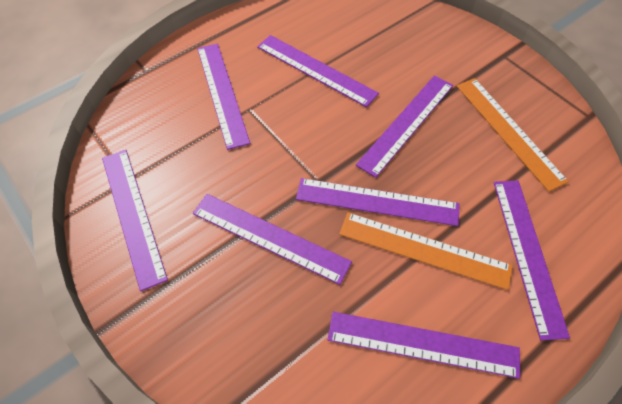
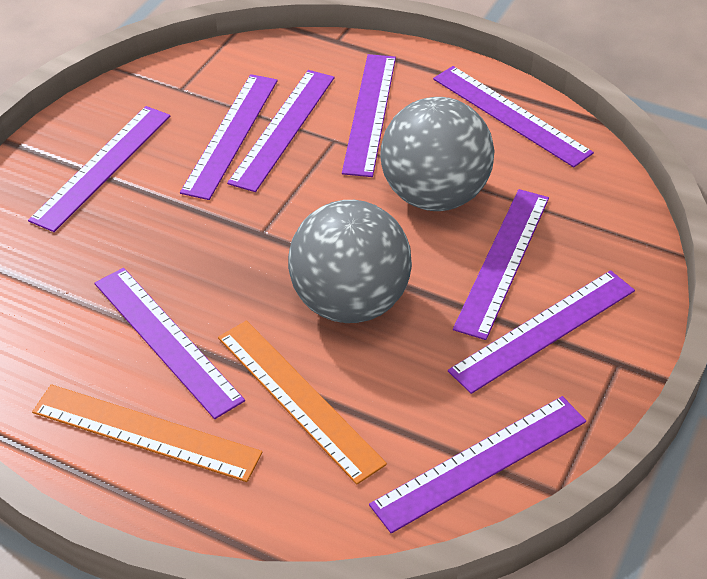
grey ball: 0 -> 2
purple ruler: 8 -> 9

